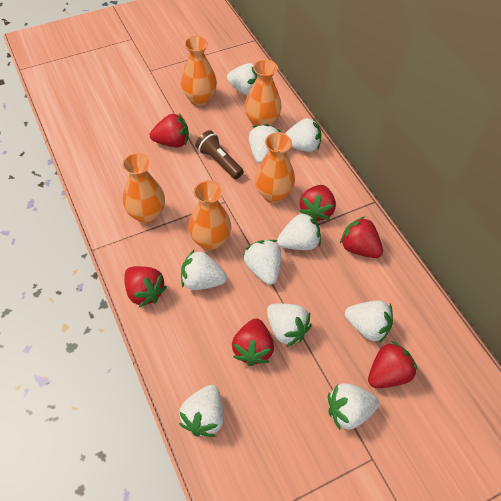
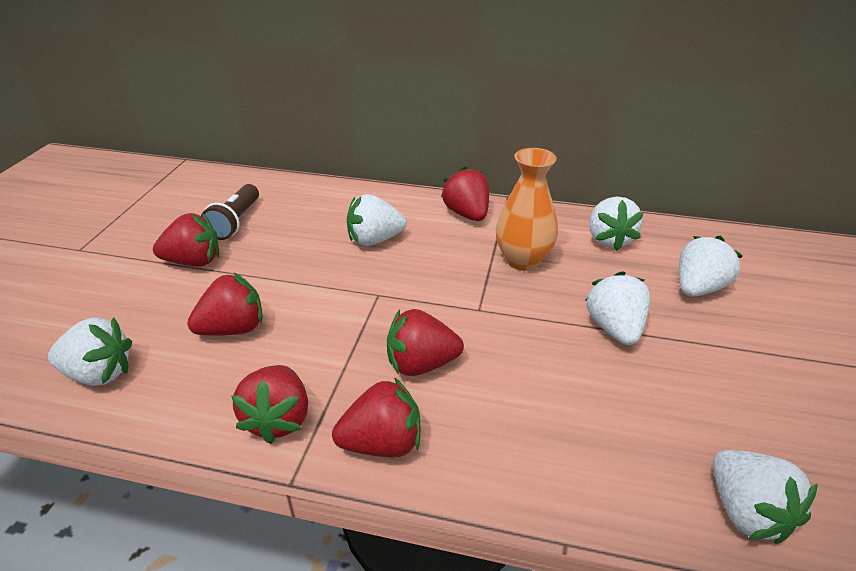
orange vase: 5 -> 1
white strawberry: 10 -> 6

